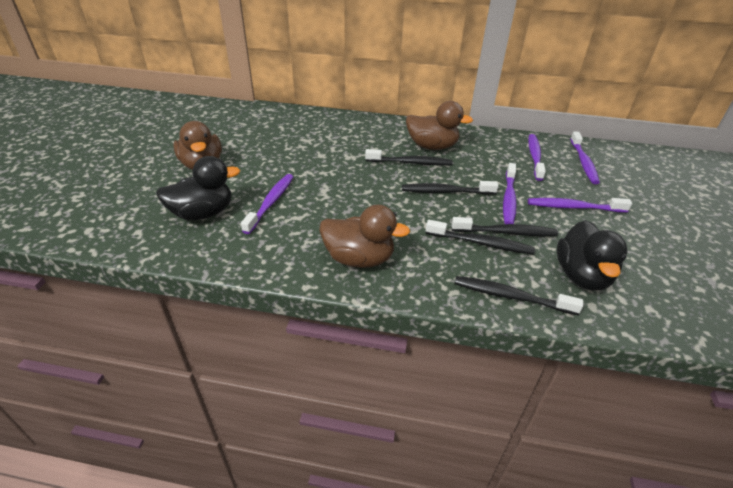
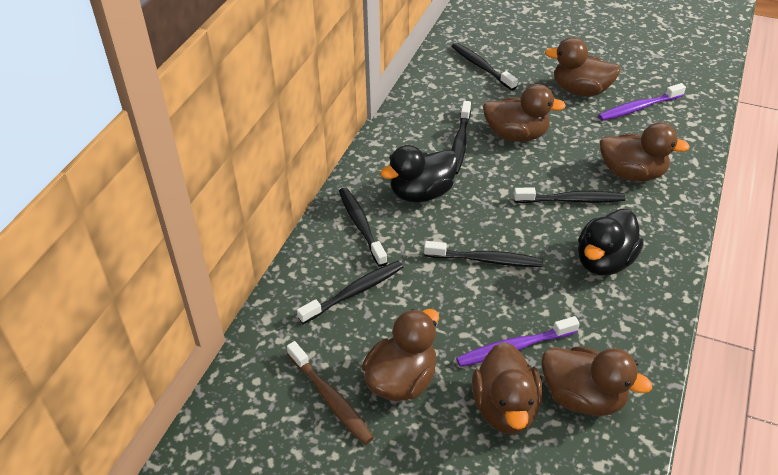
black toothbrush: 5 -> 6
brown duck: 3 -> 6
brown toothbrush: 0 -> 1
purple toothbrush: 5 -> 2

